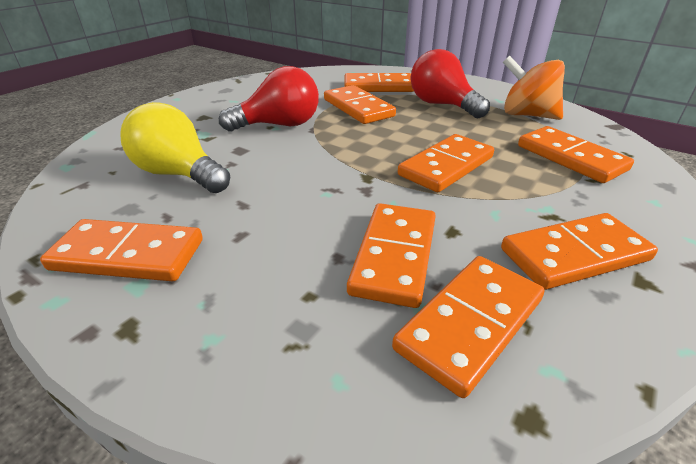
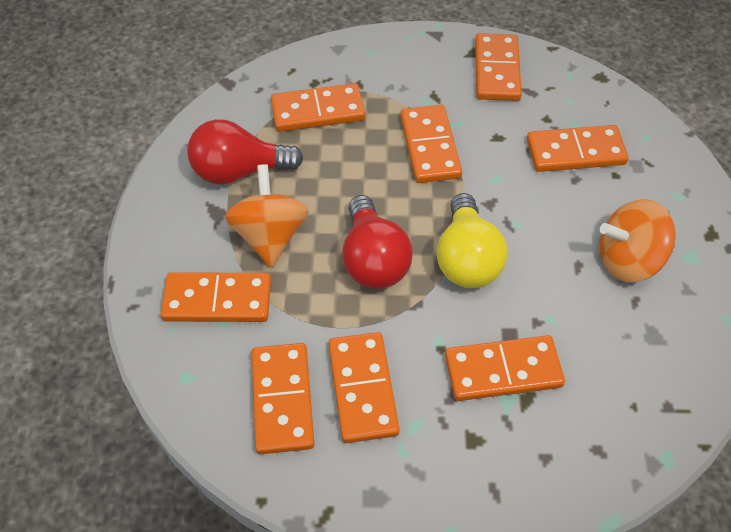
orange spinning top: 1 -> 2

